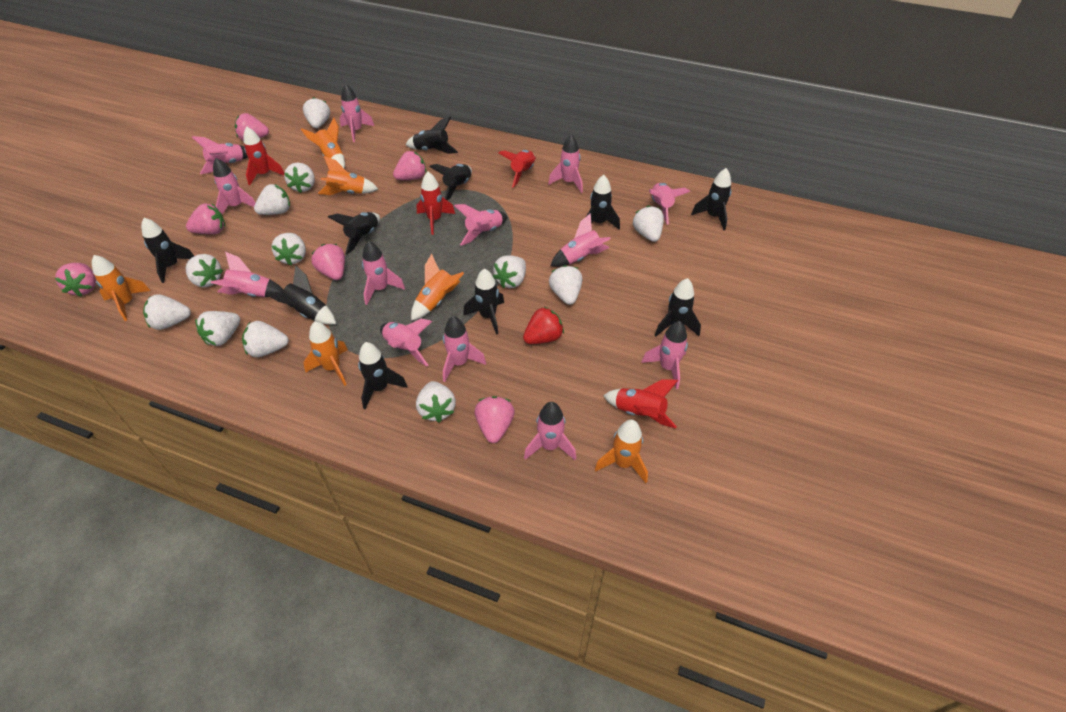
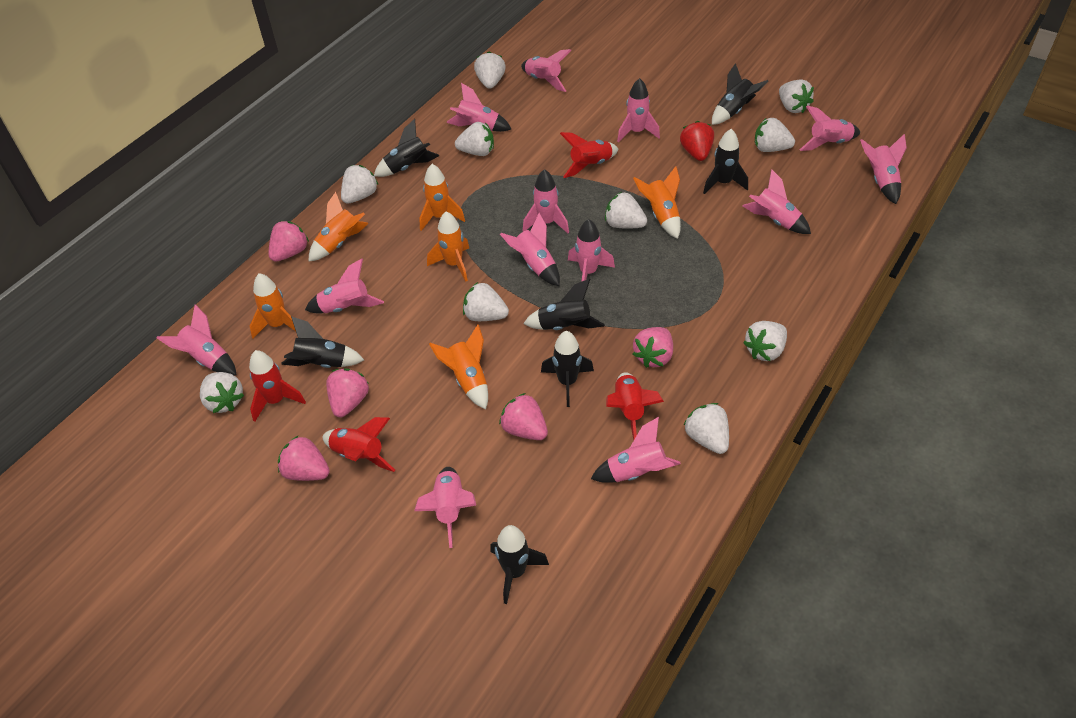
black rocket: 10 -> 7
pink strawberry: 6 -> 5
white strawberry: 12 -> 10

